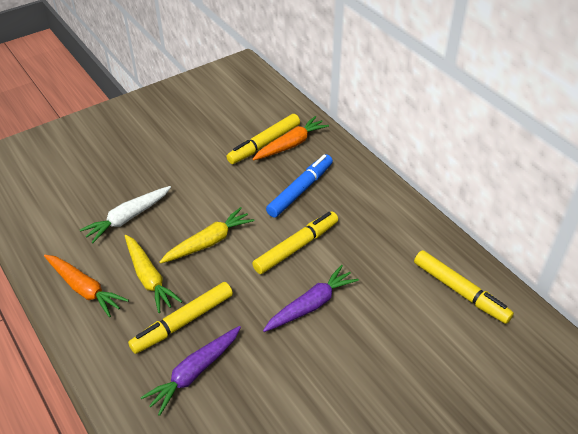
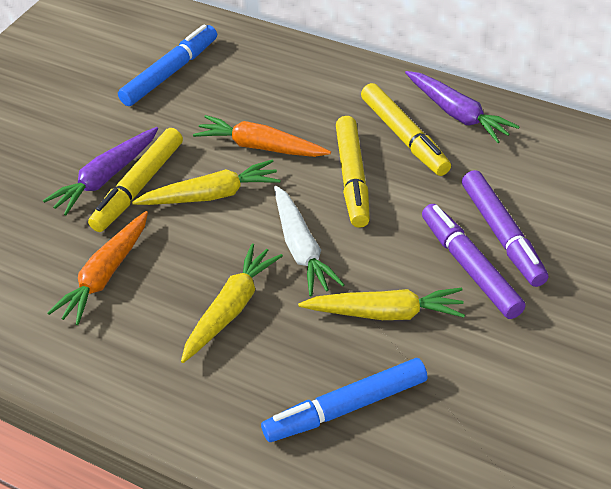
blue marker: 1 -> 2
purple marker: 0 -> 2
yellow carrot: 2 -> 3
yellow marker: 4 -> 3

